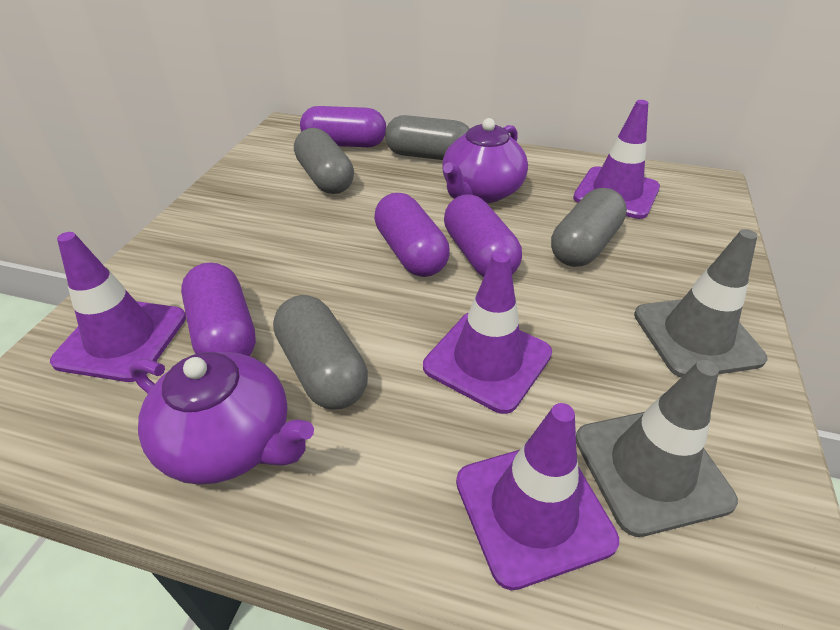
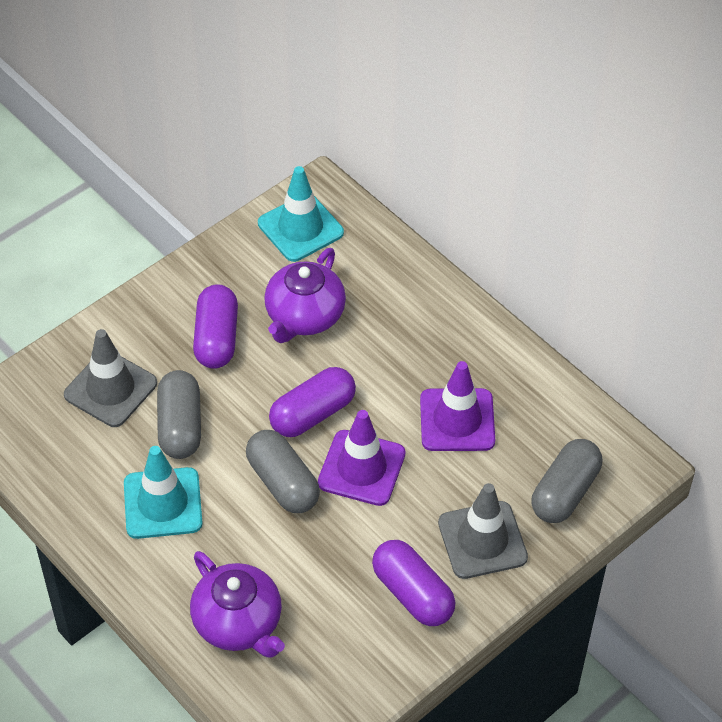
grey capsule: 4 -> 3
purple capsule: 4 -> 3
purple traffic cone: 4 -> 2
turquoise traffic cone: 0 -> 2

